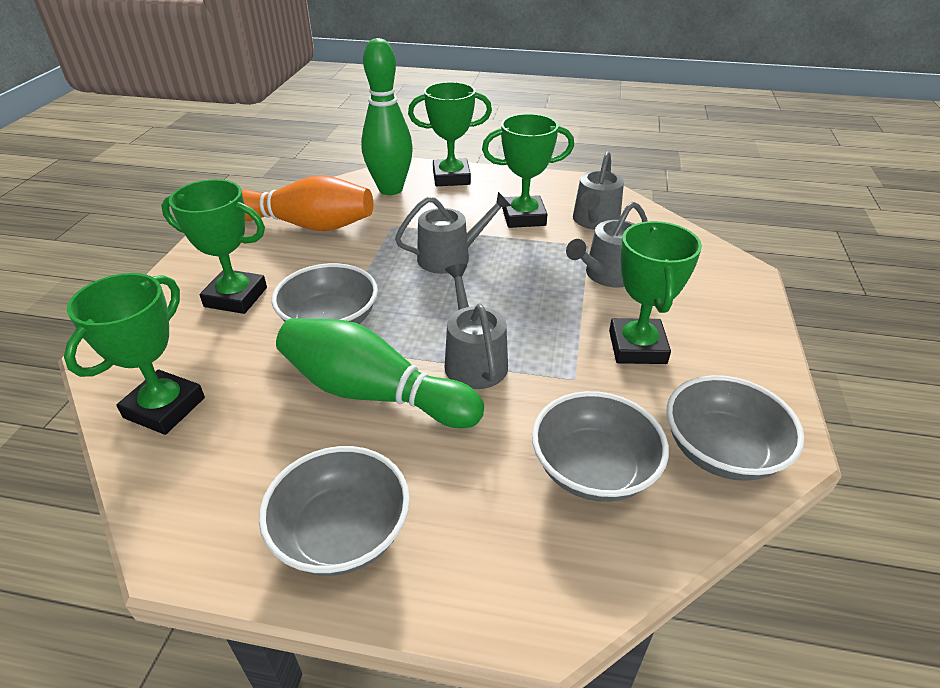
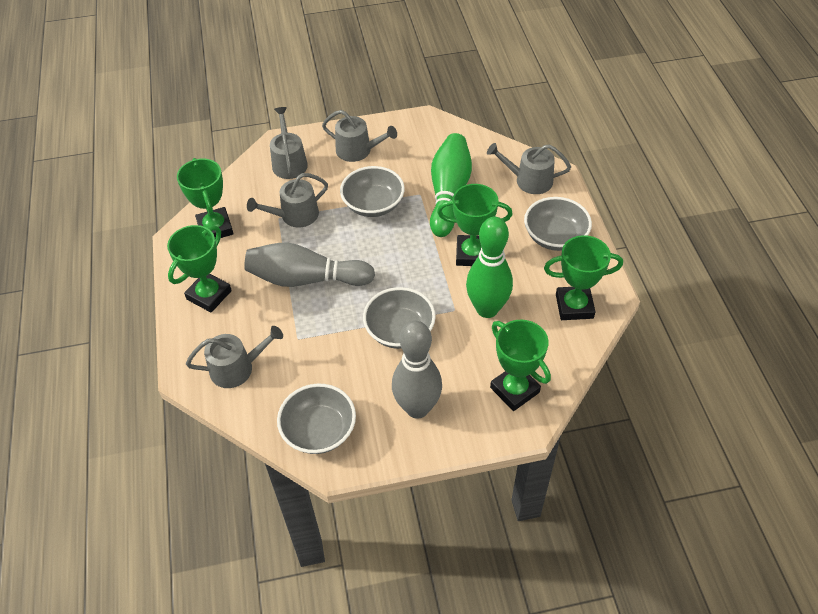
grey bowling pin: 0 -> 2
grey watering can: 4 -> 5
orange bowling pin: 1 -> 0

